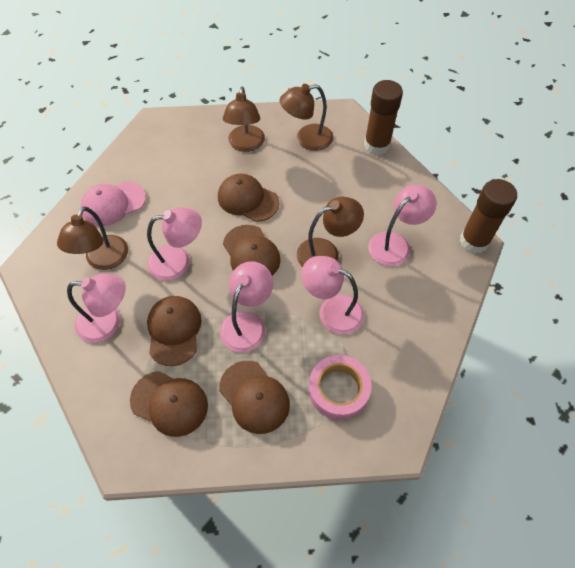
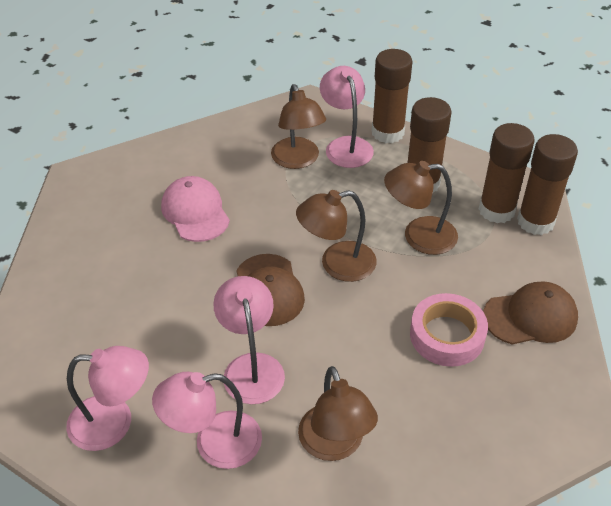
brown cap: 5 -> 2
brown glue stick: 2 -> 4
pink lamp: 5 -> 4

